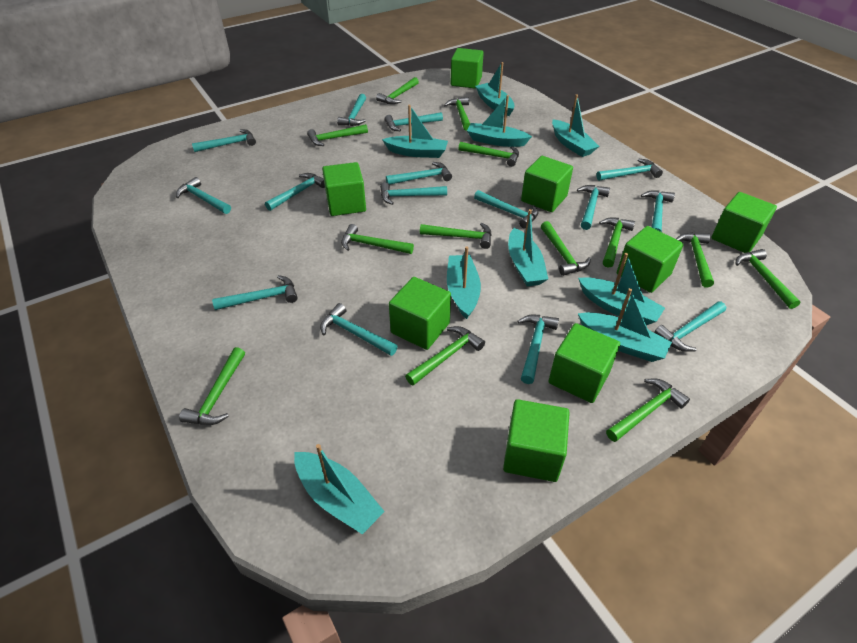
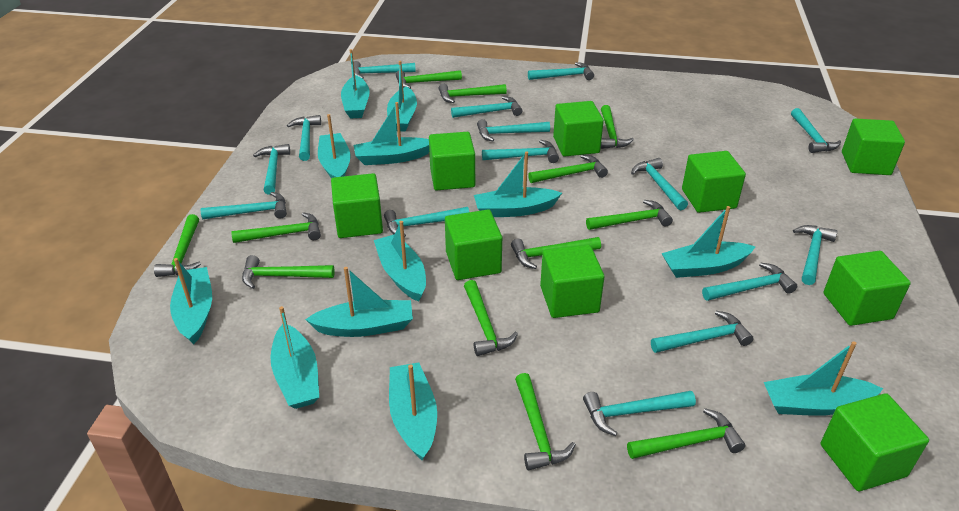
green cube: 8 -> 9
green hammer: 13 -> 12
turquoise boat: 9 -> 12

